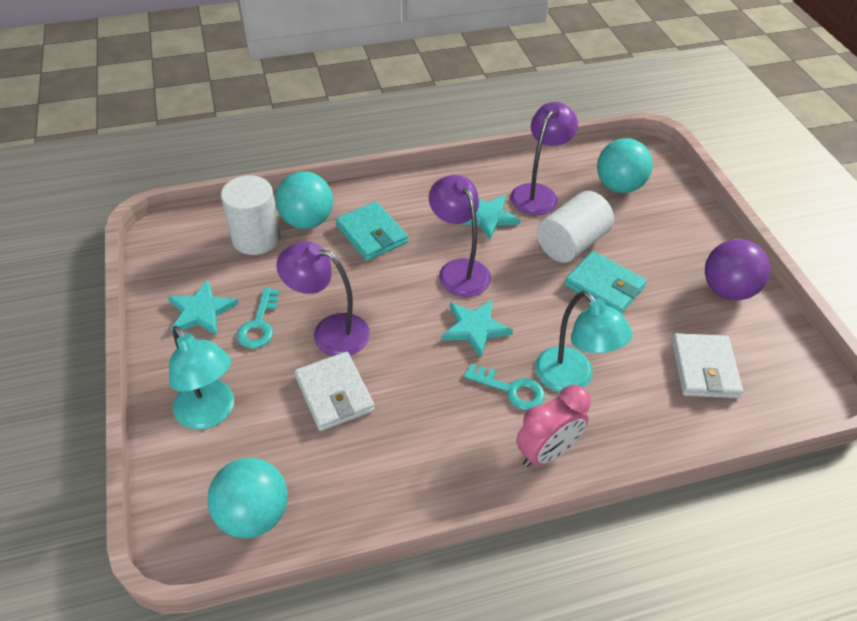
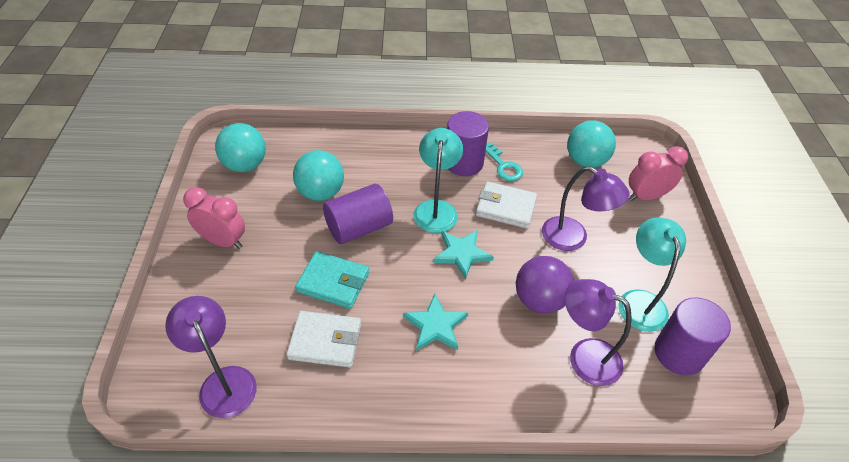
pink clock: 1 -> 2
purple cylinder: 0 -> 3
turquoise key: 2 -> 1
turquoise star: 3 -> 2
turquoise wallet: 2 -> 1
white cylinder: 2 -> 0

